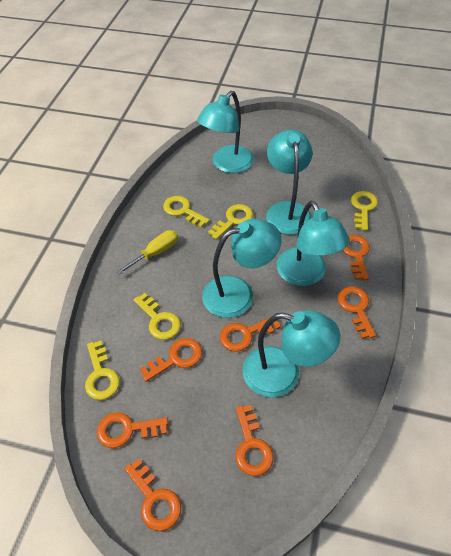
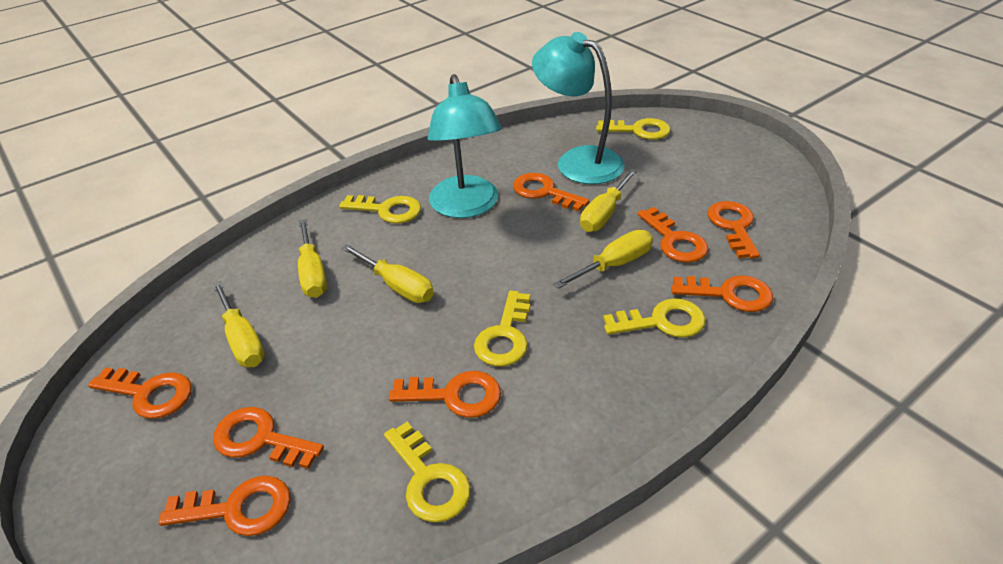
orange key: 7 -> 8
turquoise lamp: 5 -> 2
yellow screwdriver: 1 -> 5

